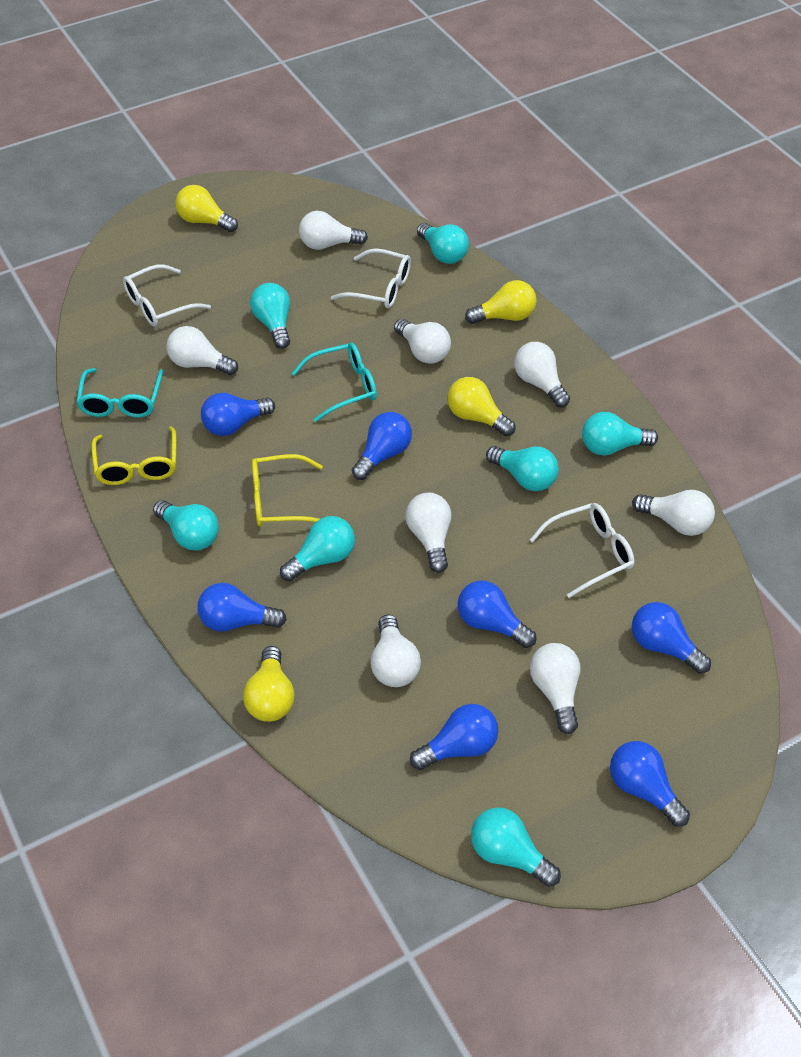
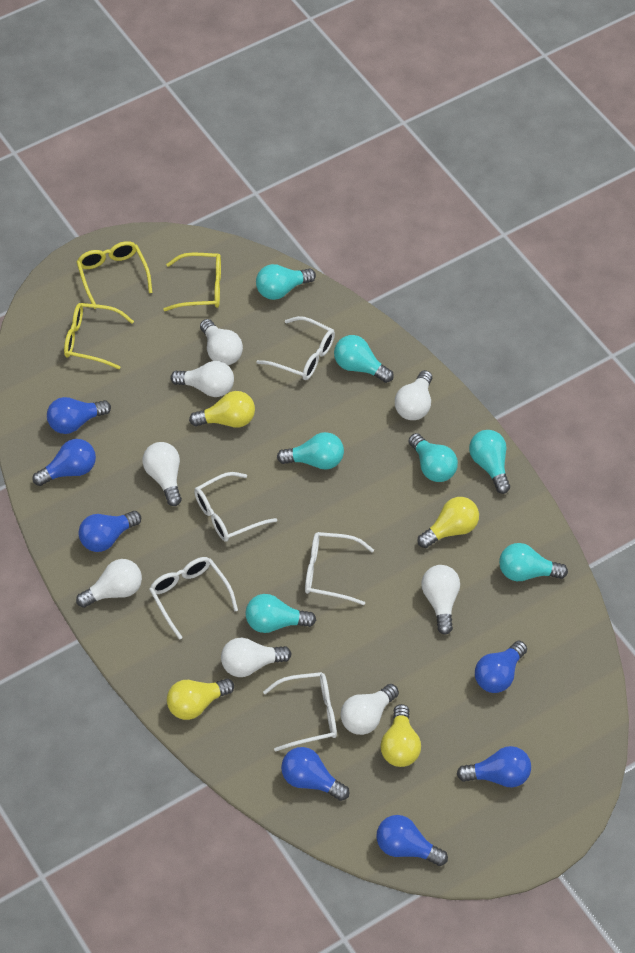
turquoise glasses: 2 -> 0
white glasses: 3 -> 5
yellow glasses: 2 -> 3

